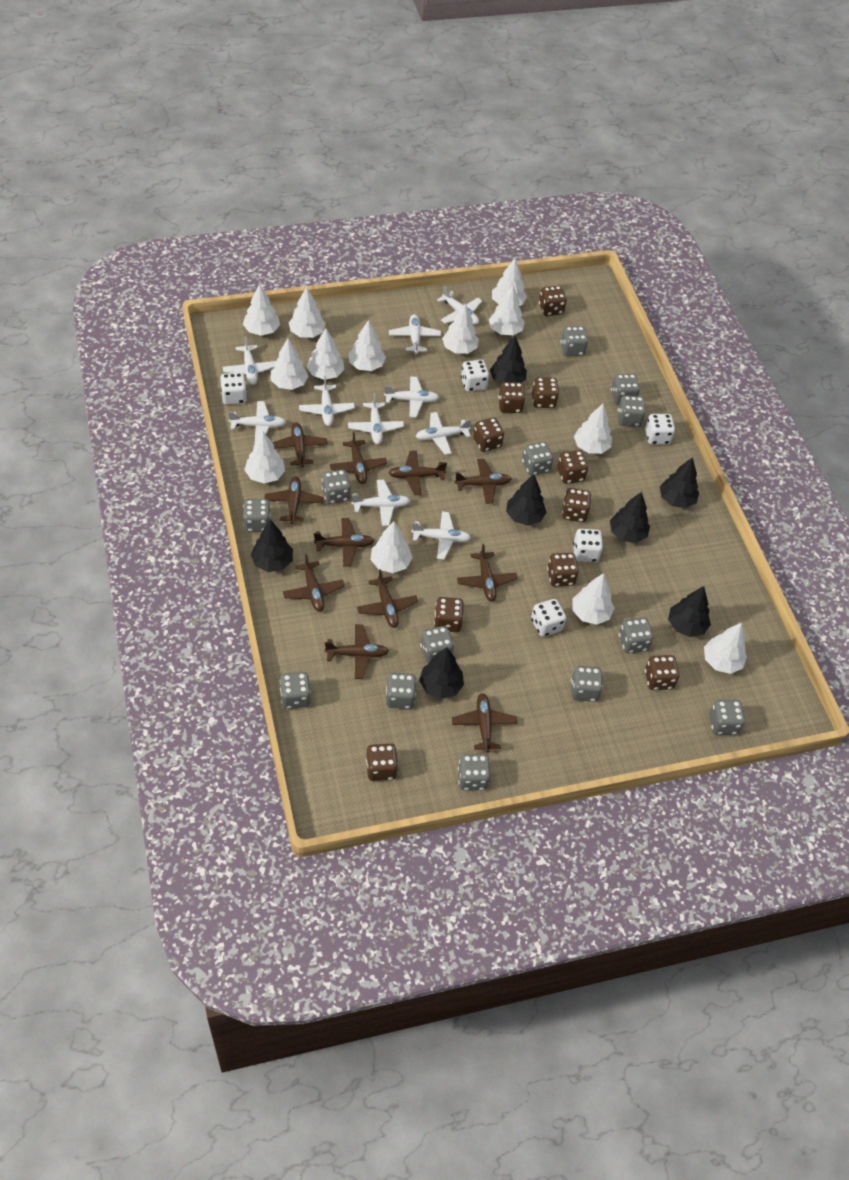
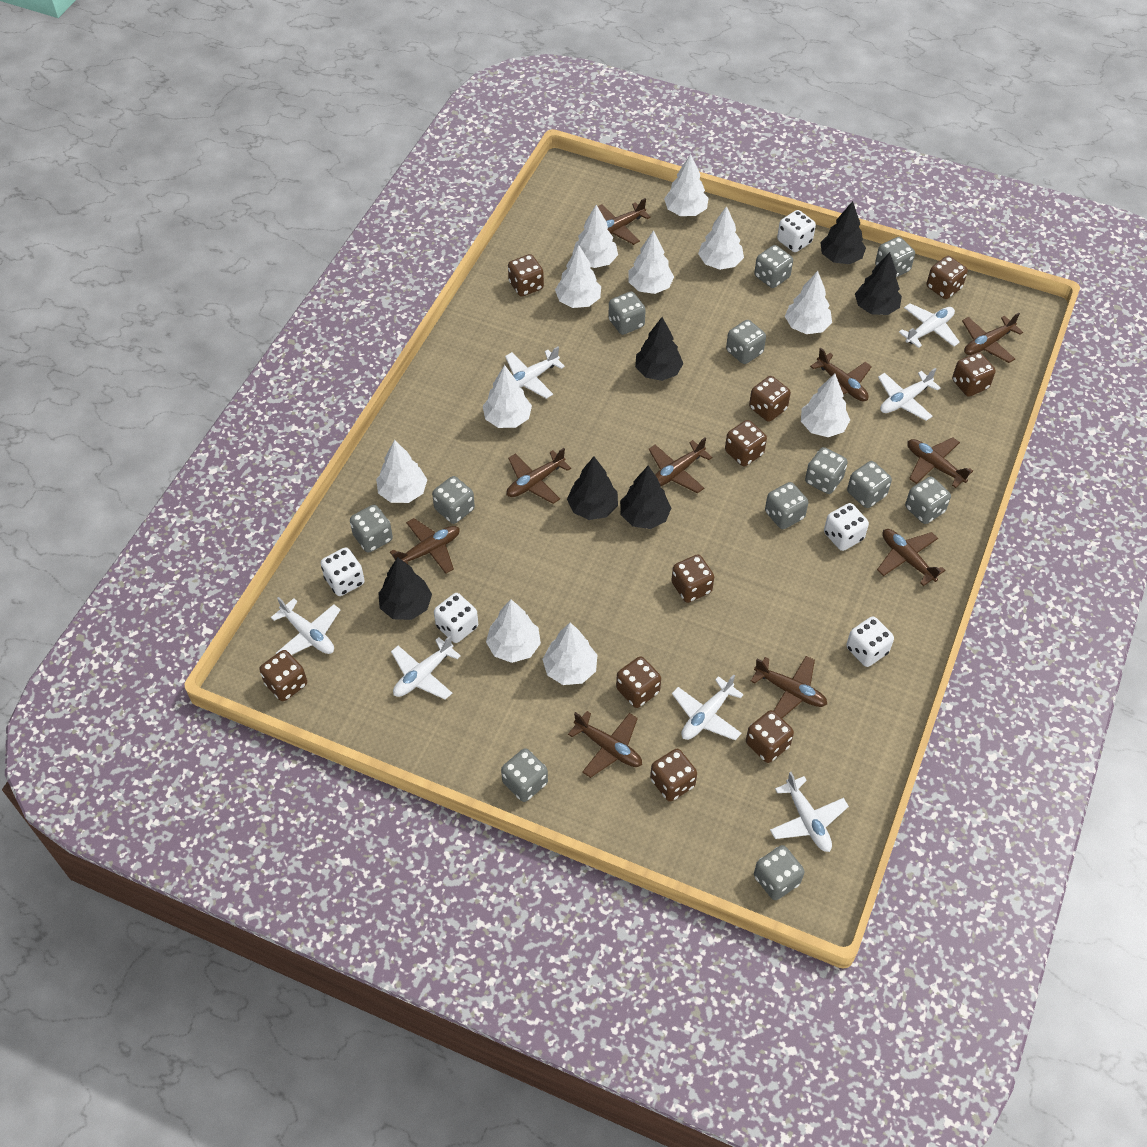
black tree: 7 -> 6
brown plane: 11 -> 10
grey dice: 13 -> 12
white plane: 10 -> 7
white tree: 13 -> 11

